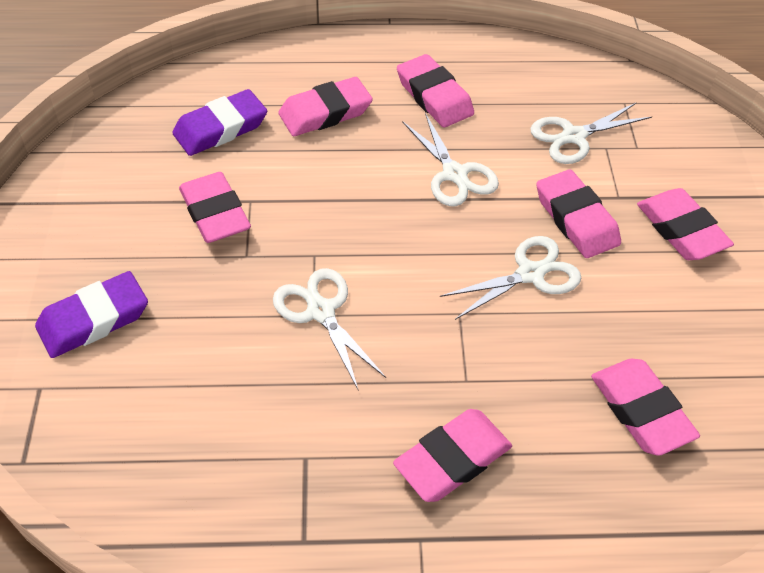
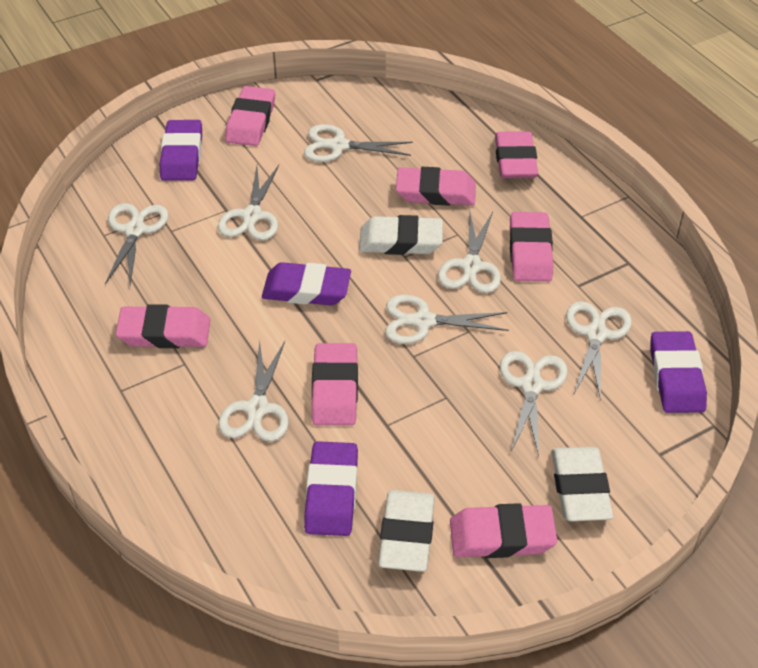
purple eraser: 2 -> 4
white eraser: 0 -> 3
white scissors: 4 -> 8

